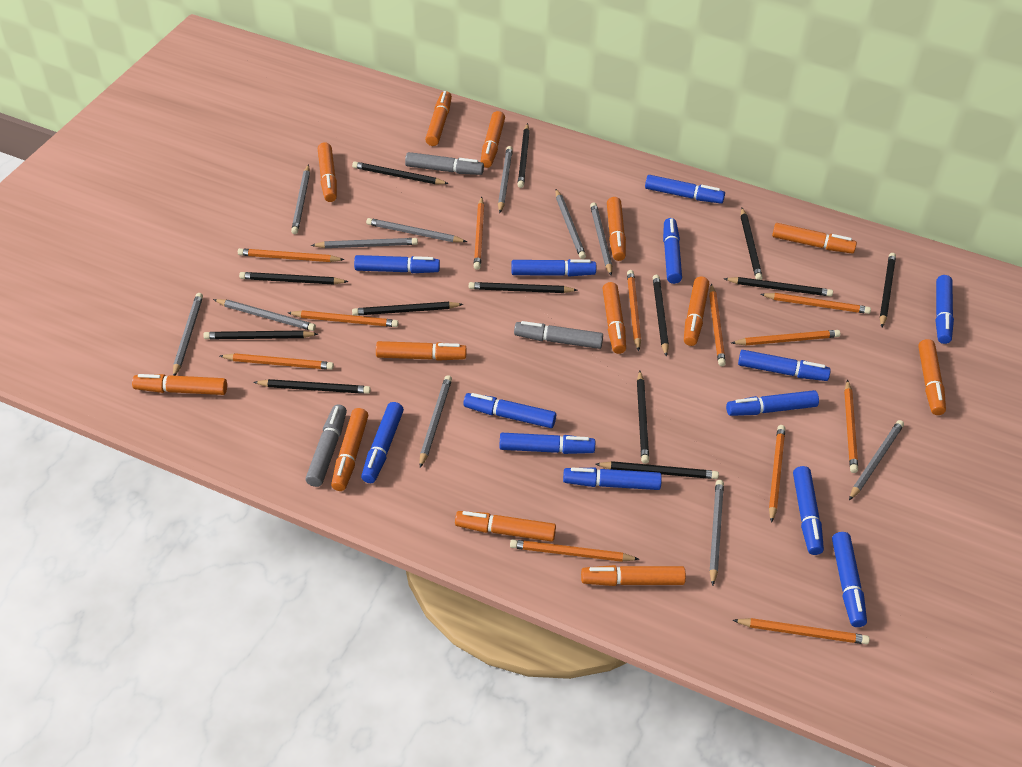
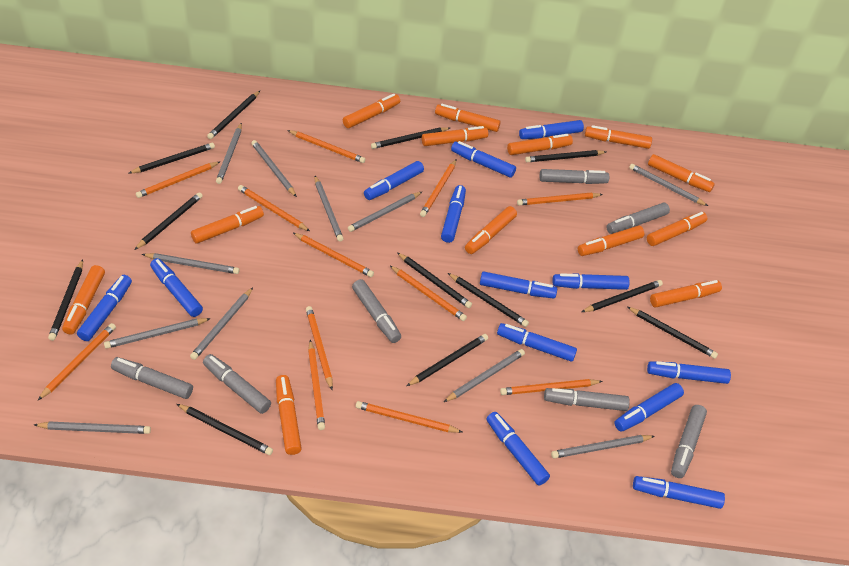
black pencil: 13 -> 12
grey marker: 3 -> 7

